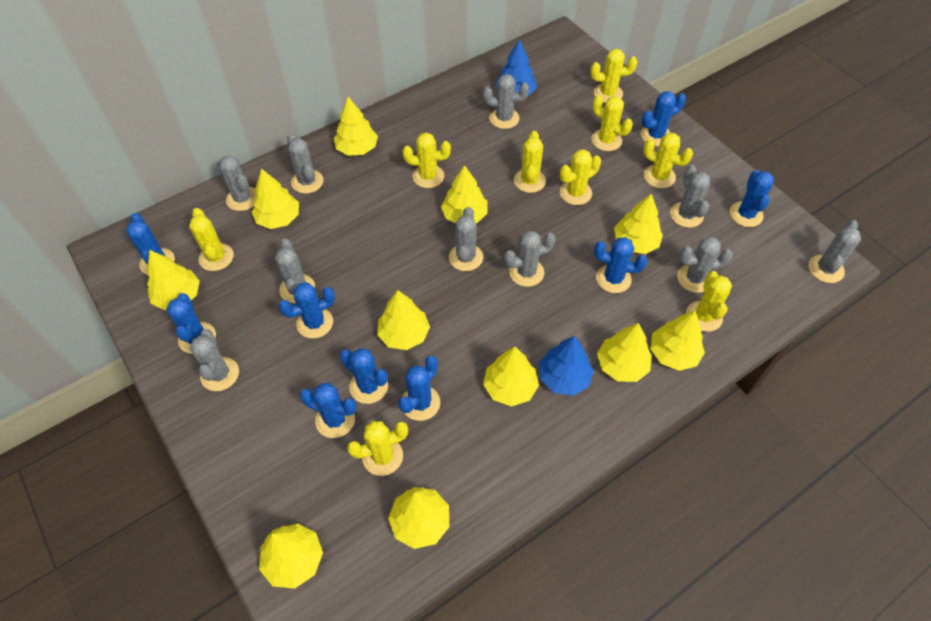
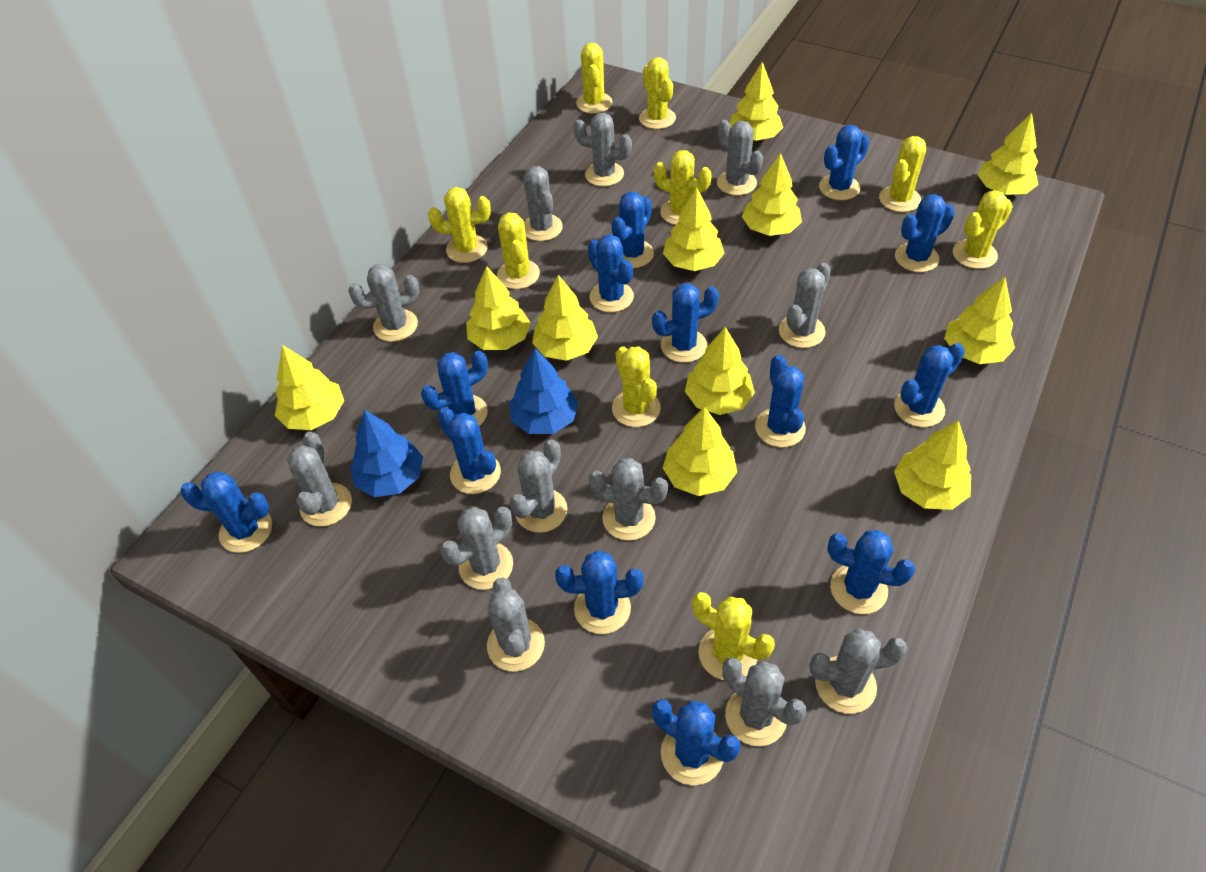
blue cactus: 9 -> 13
grey cactus: 10 -> 12

